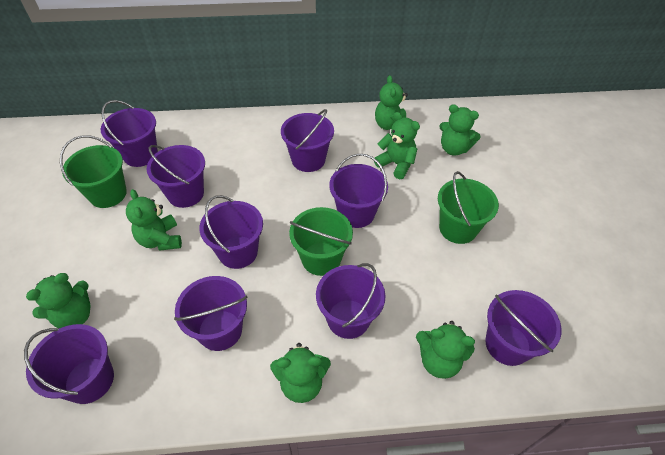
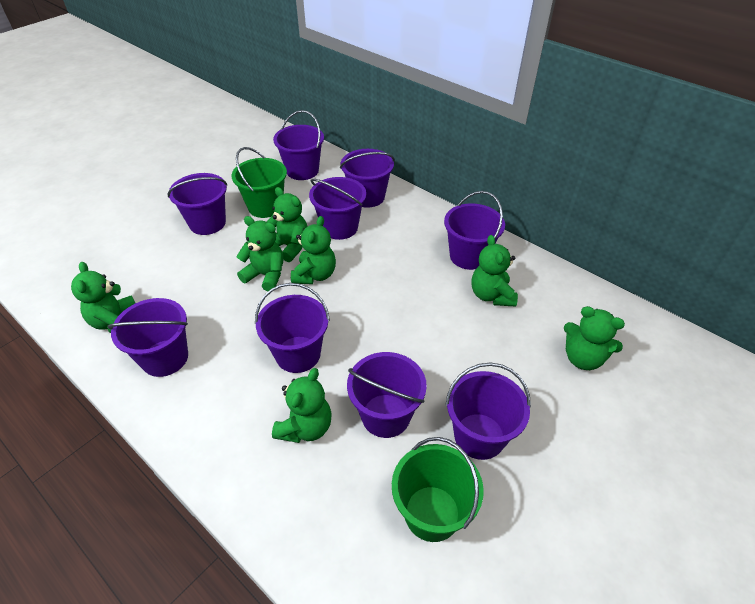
green bucket: 3 -> 2

